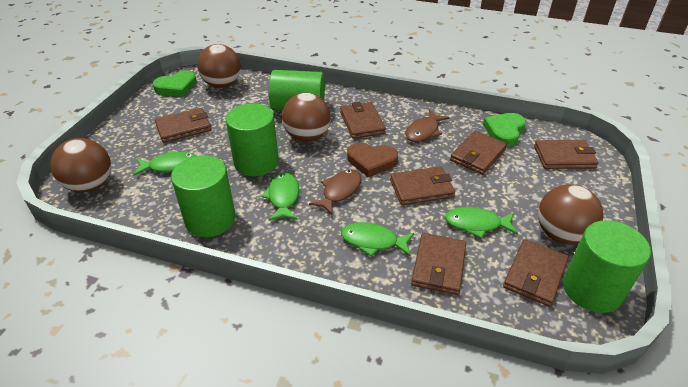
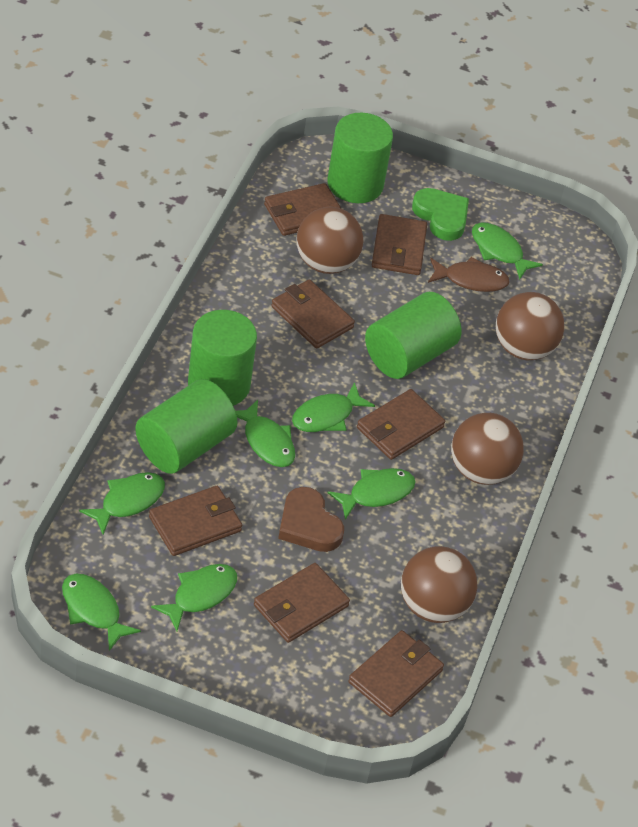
brown fish: 2 -> 1
green fish: 4 -> 7
green heart: 2 -> 1

